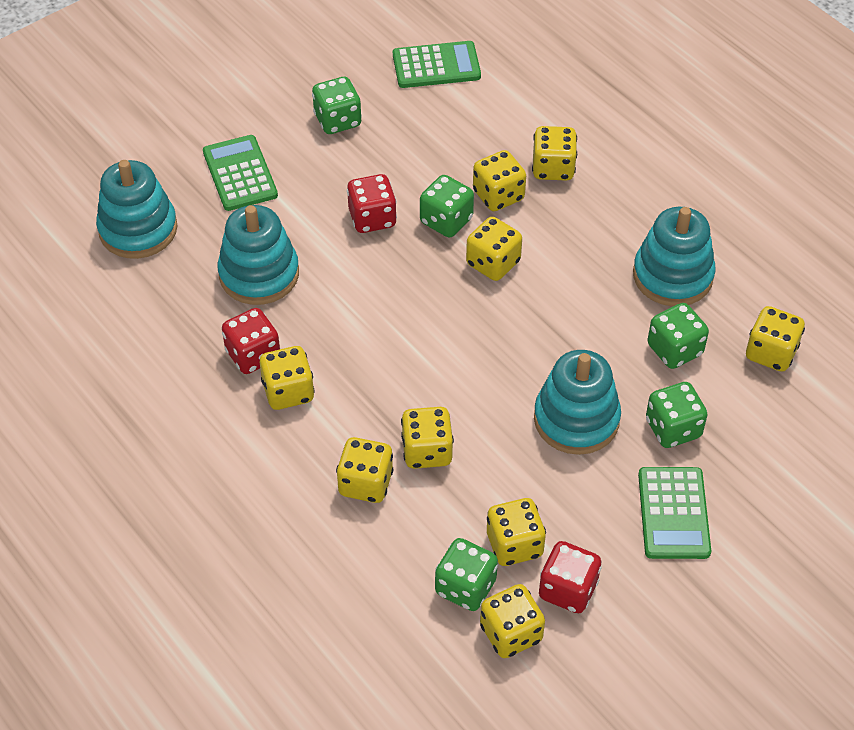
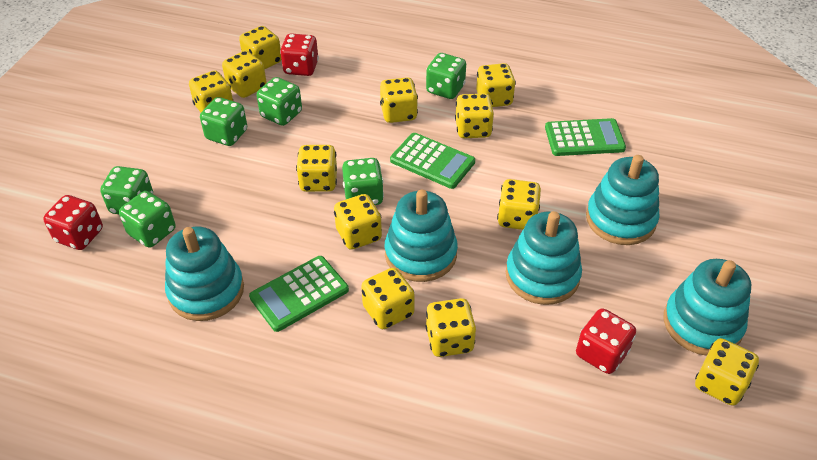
green dice: 5 -> 6
turquoise stacking toy: 4 -> 5
yellow dice: 9 -> 12

